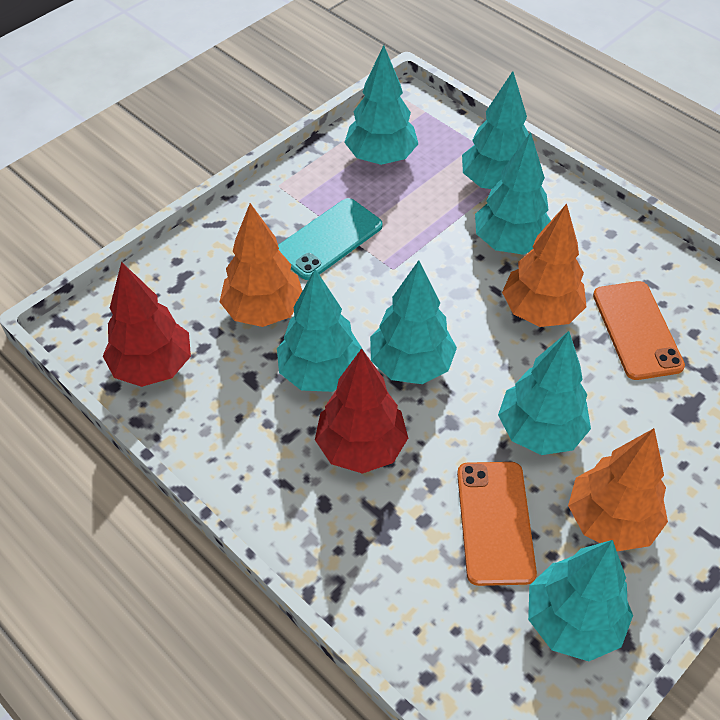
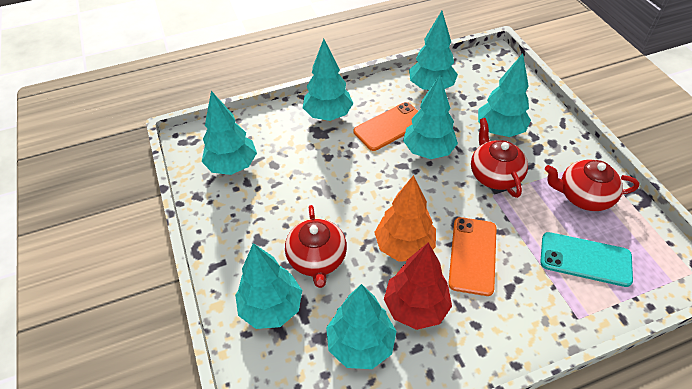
orange tree: 3 -> 1
red teapot: 0 -> 3
red tree: 2 -> 1

